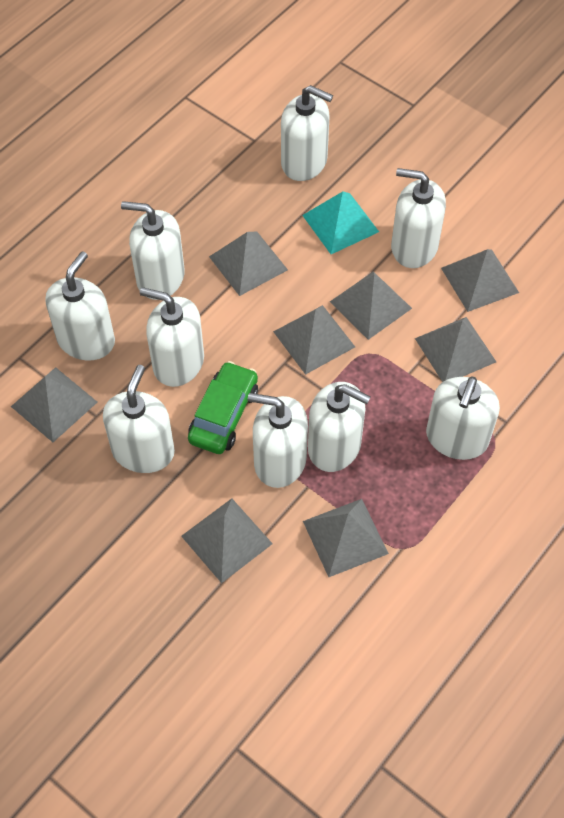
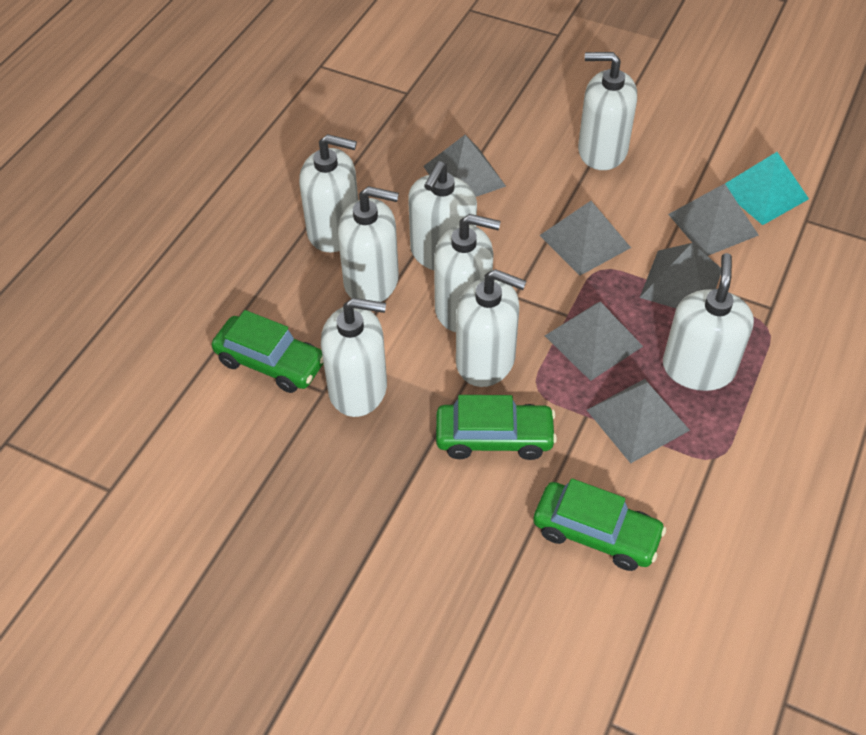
green car: 1 -> 3
grey pyramid: 8 -> 6
white soap dispenser: 9 -> 8

